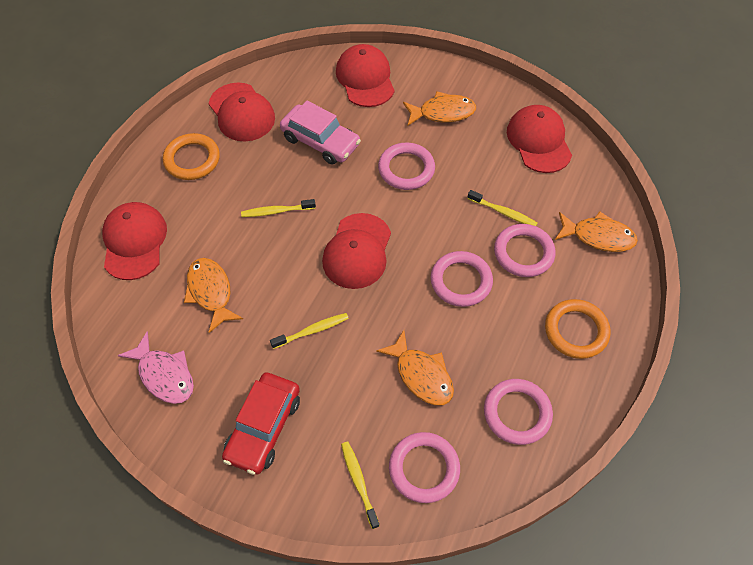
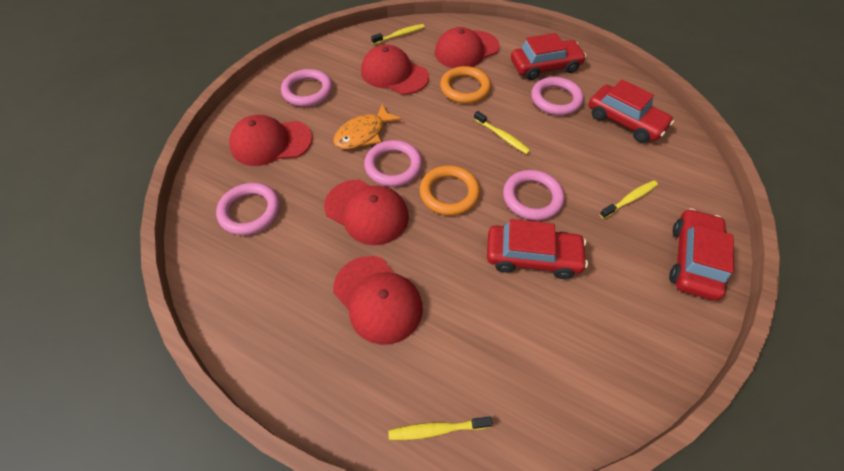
orange fish: 4 -> 1
pink car: 1 -> 0
pink fish: 1 -> 0
red car: 1 -> 4

